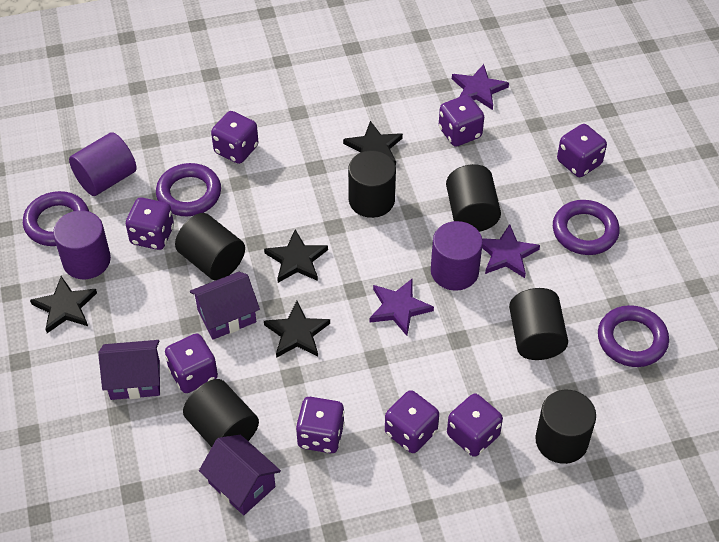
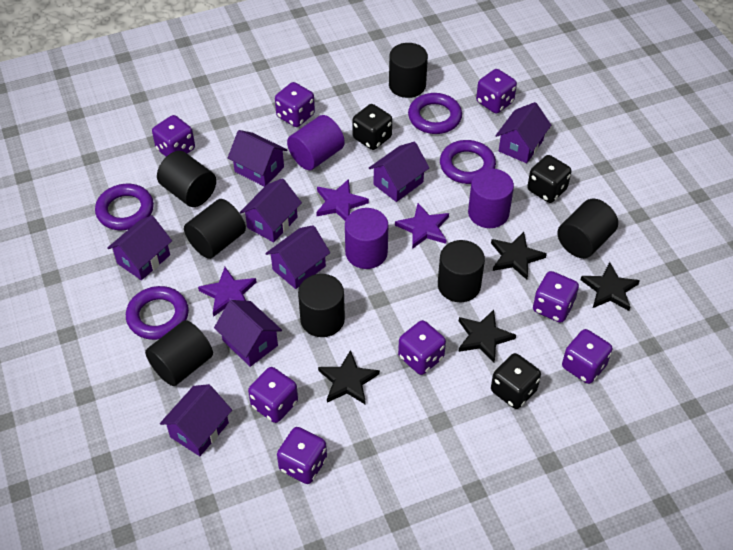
black cylinder: 6 -> 7
black dice: 0 -> 3
purple house: 3 -> 8

